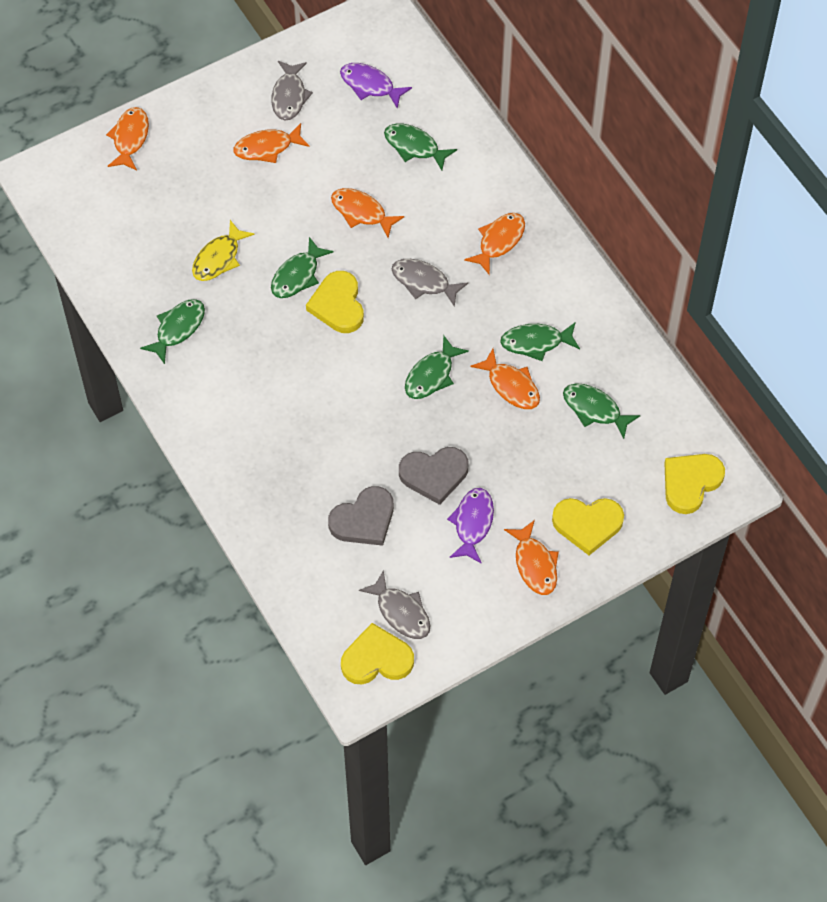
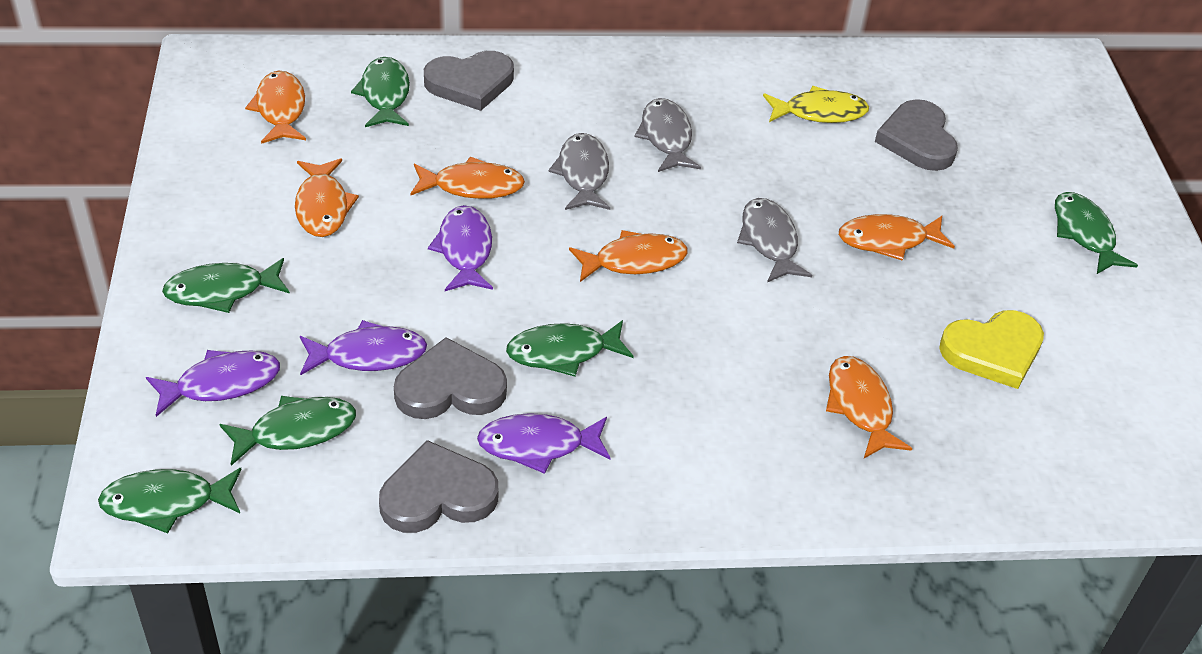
grey heart: 2 -> 4
purple fish: 2 -> 4
yellow heart: 4 -> 1

